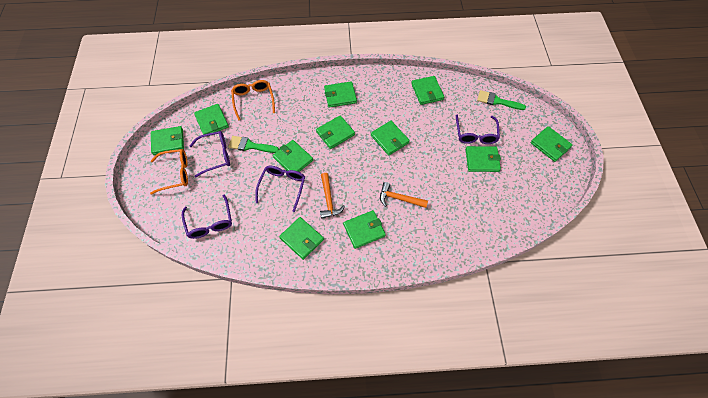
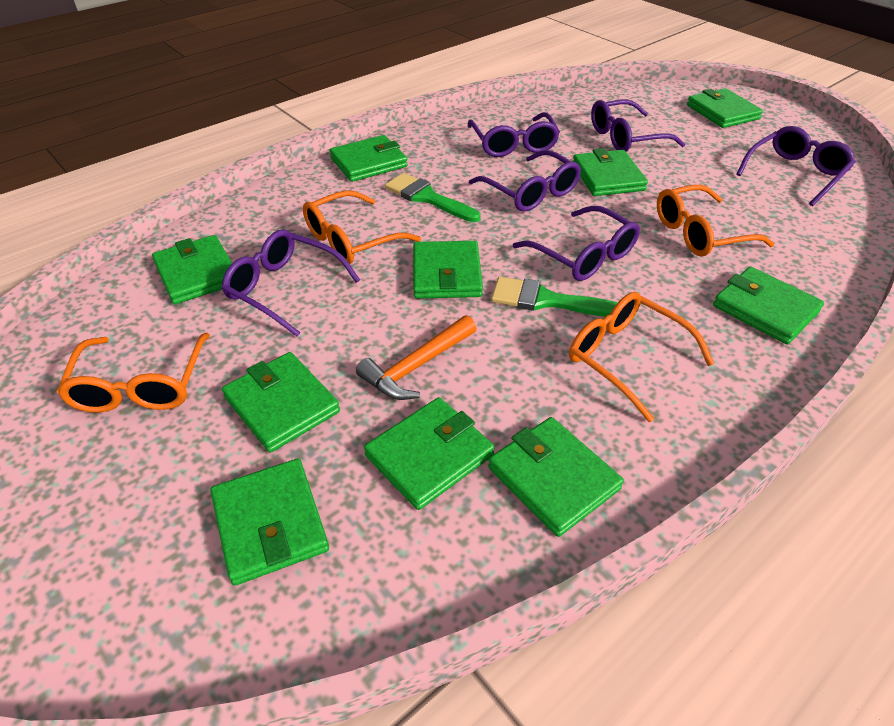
green wallet: 11 -> 10
orange glasses: 2 -> 4
orange hammer: 2 -> 1
purple glasses: 4 -> 6

